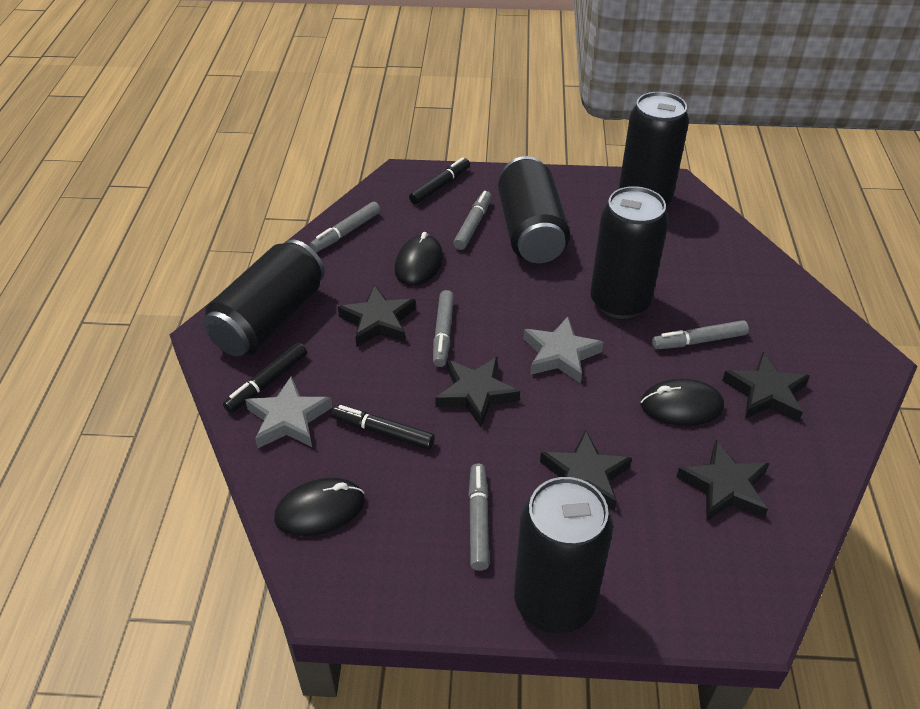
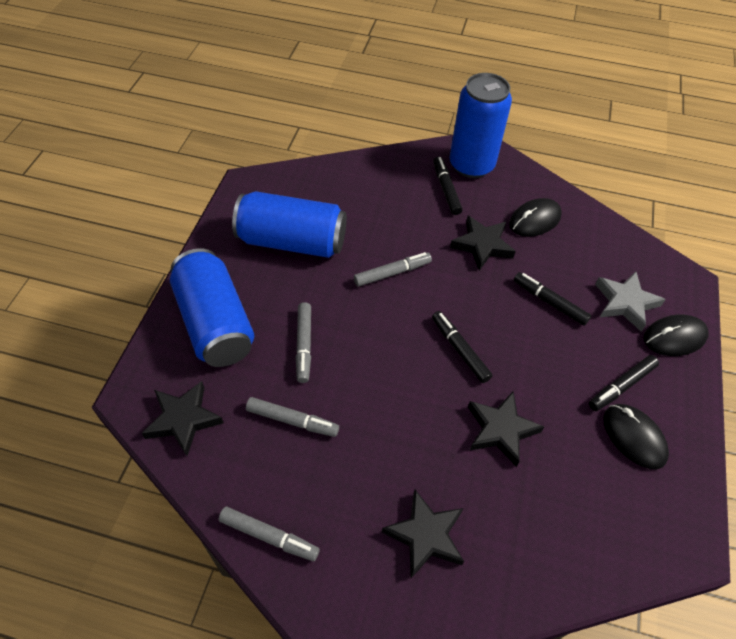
black can: 5 -> 0
black marker: 3 -> 4
black star: 5 -> 4
blue can: 0 -> 3
grey marker: 5 -> 4
grey star: 2 -> 1

